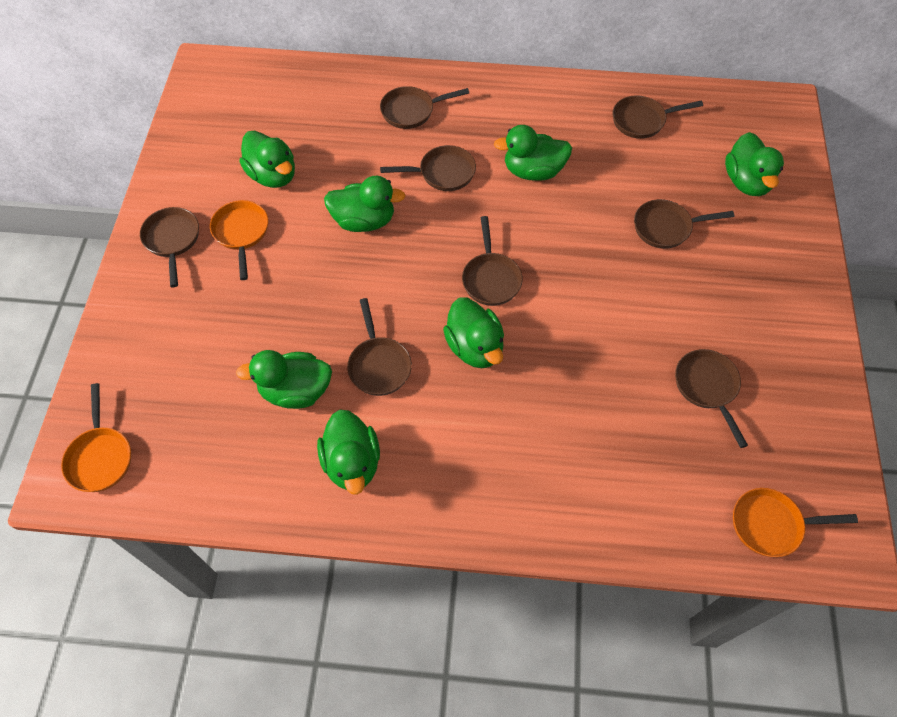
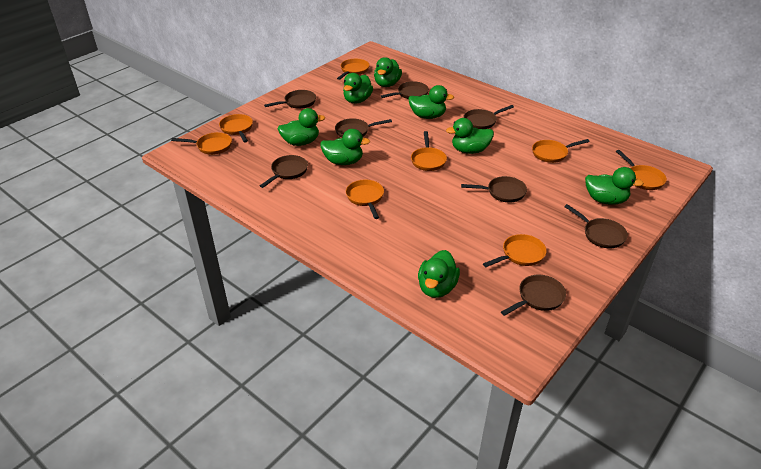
green duck: 7 -> 8
orange pan: 3 -> 8

